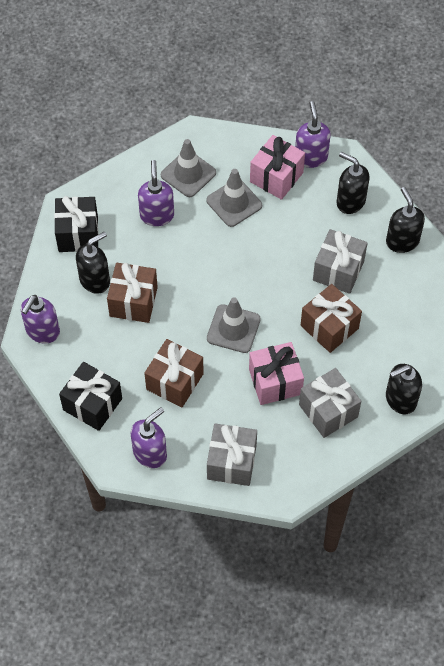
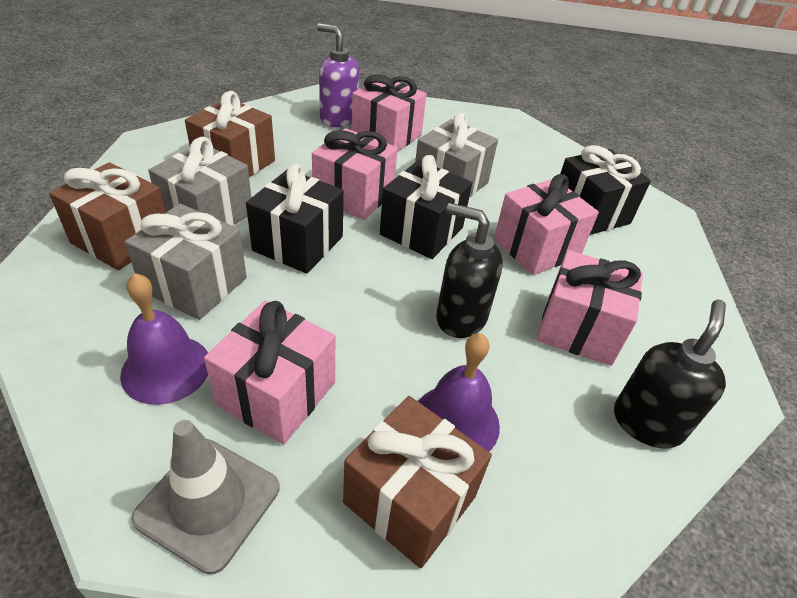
black gift: 2 -> 3
black soap dispenser: 4 -> 2
grey traffic cone: 3 -> 1
pink gift: 2 -> 5
purple bell: 0 -> 2
purple soap dispenser: 4 -> 1

